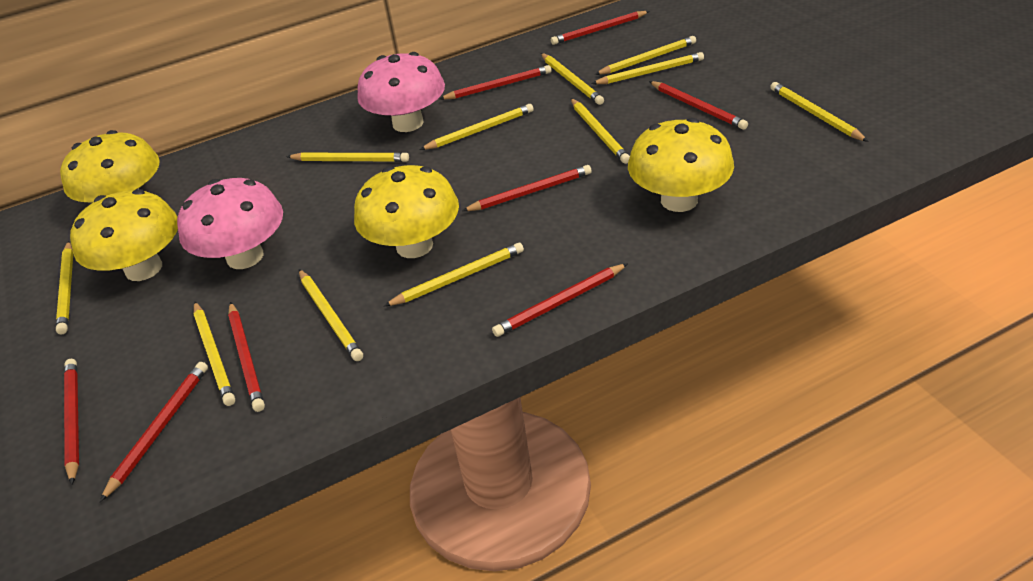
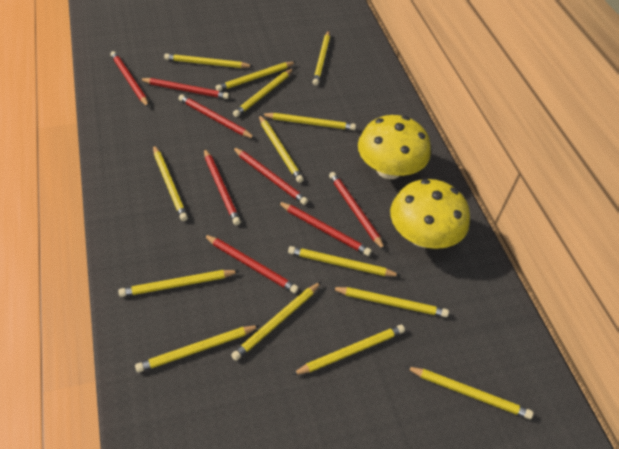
pink mushroom: 2 -> 0
yellow mushroom: 4 -> 2
yellow pencil: 11 -> 14

